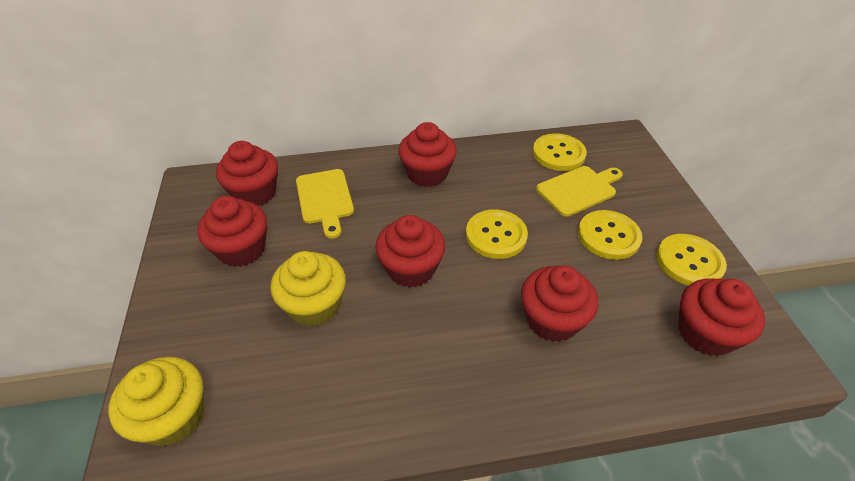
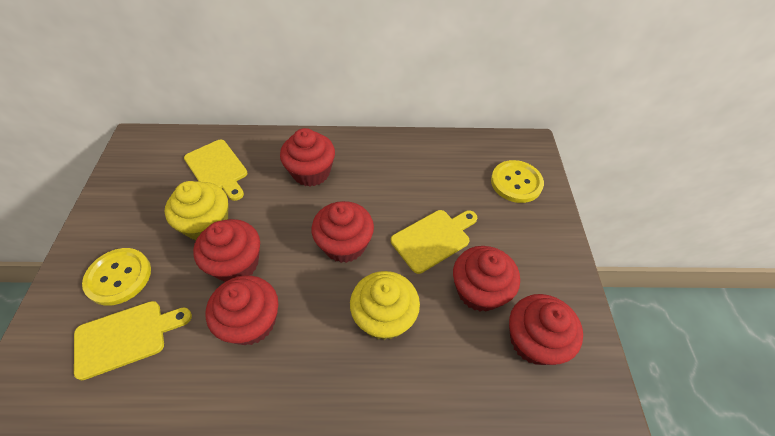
yellow button: 4 -> 2
yellow cutting board: 2 -> 3

